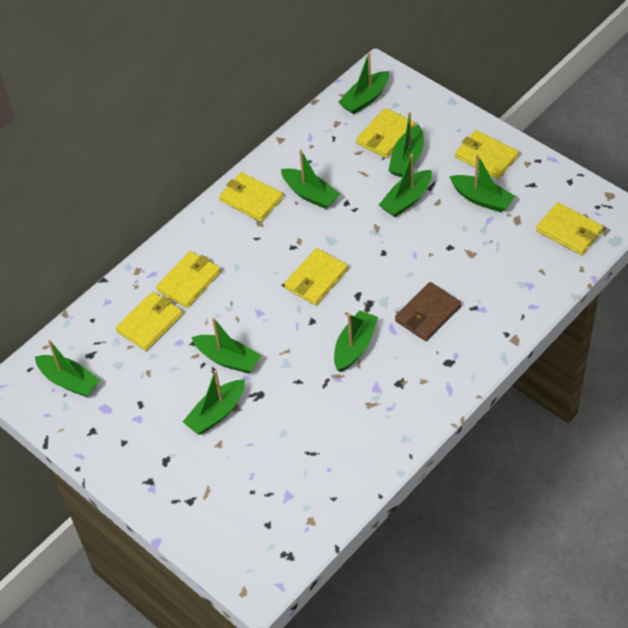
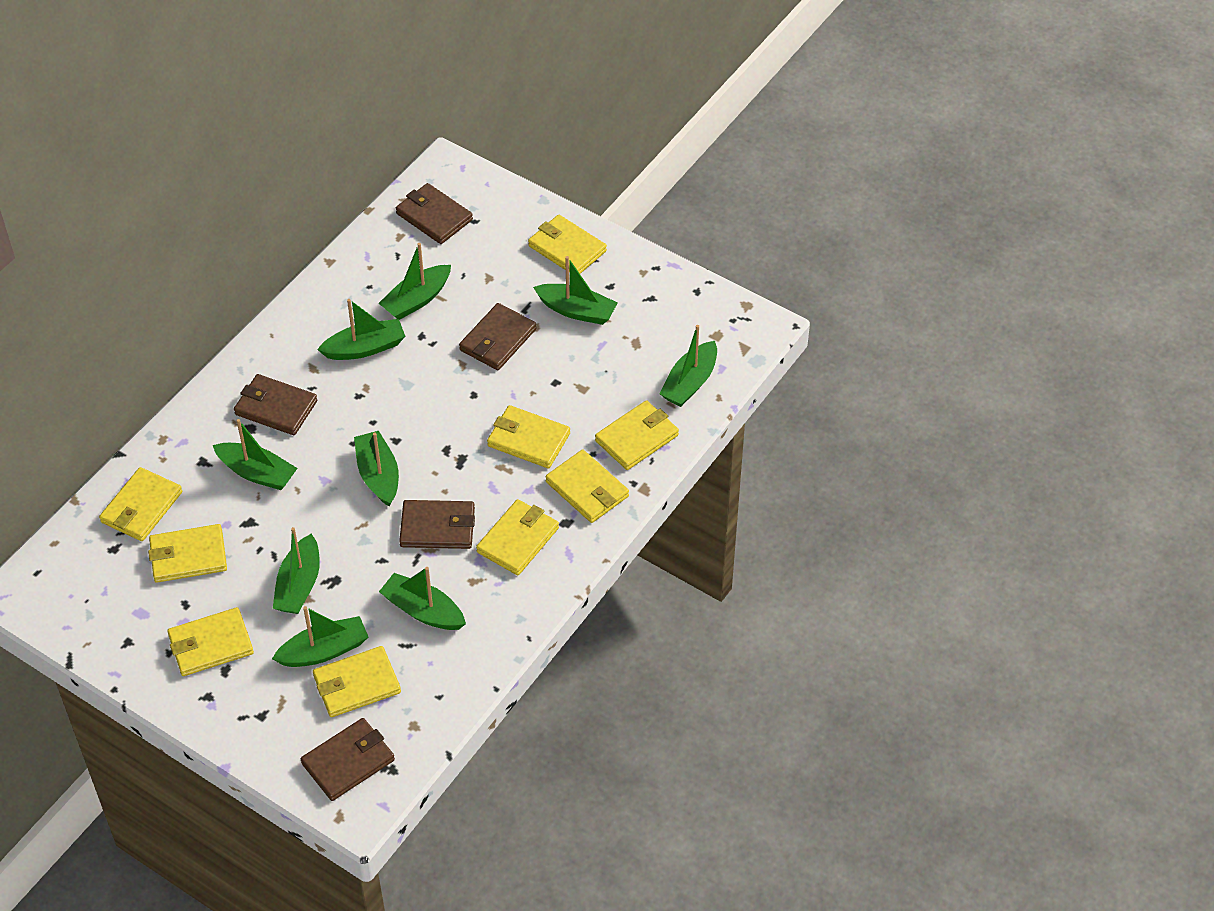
brown wallet: 1 -> 5
yellow wallet: 7 -> 9

